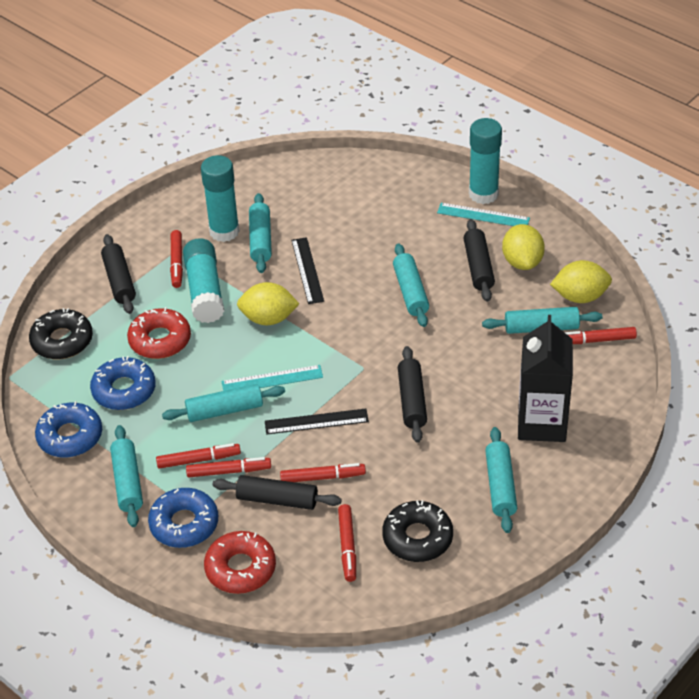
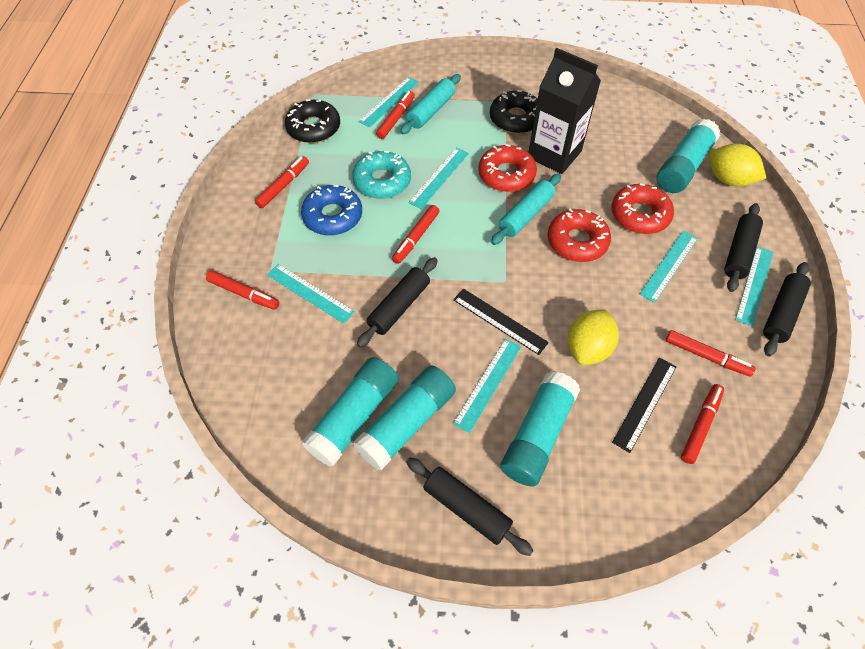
blue donut: 3 -> 1
red donut: 2 -> 3
turquoise donut: 0 -> 1
turquoise glue stick: 3 -> 4
turquoise rolling pin: 6 -> 2
turquoise ruler: 2 -> 6
yellow lemon: 3 -> 2

